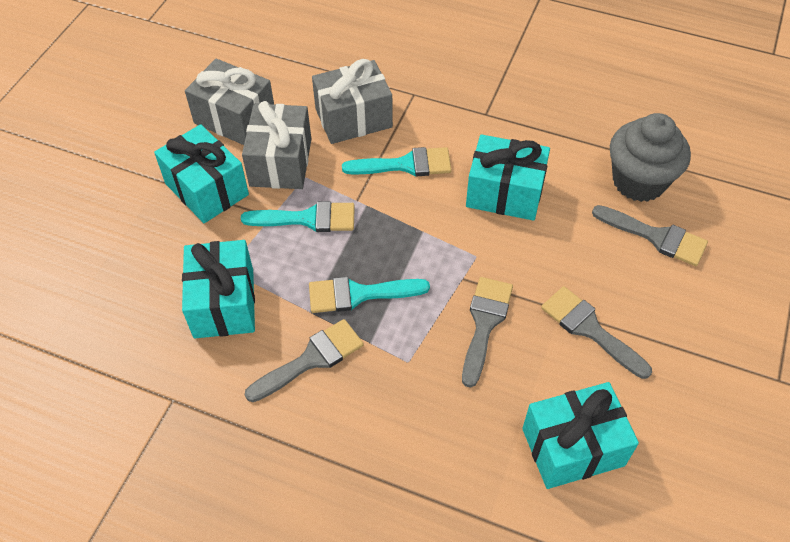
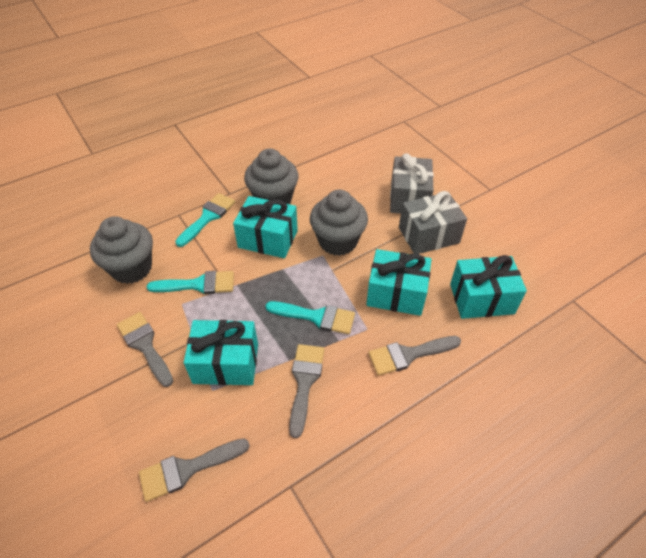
grey cupcake: 1 -> 3
grey gift: 3 -> 2

